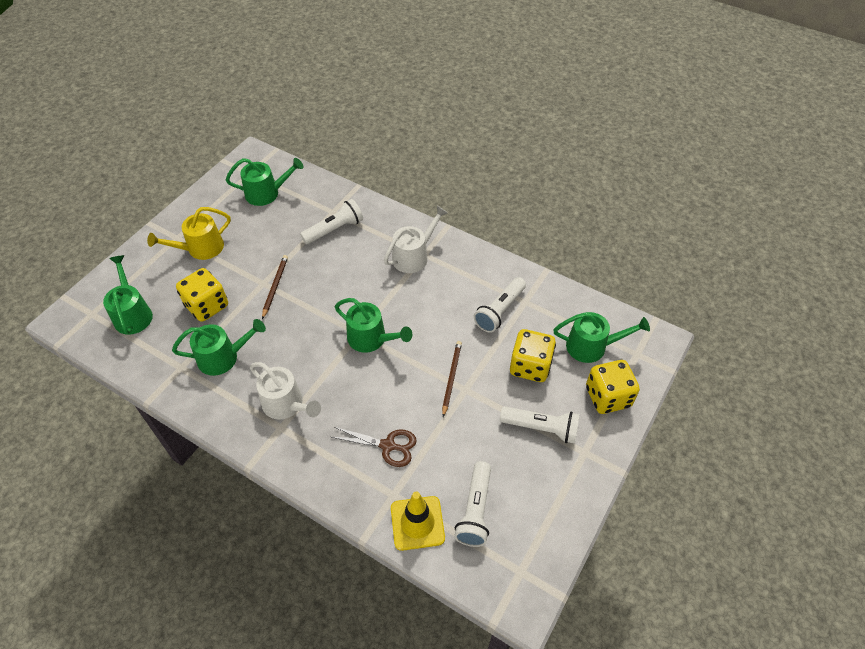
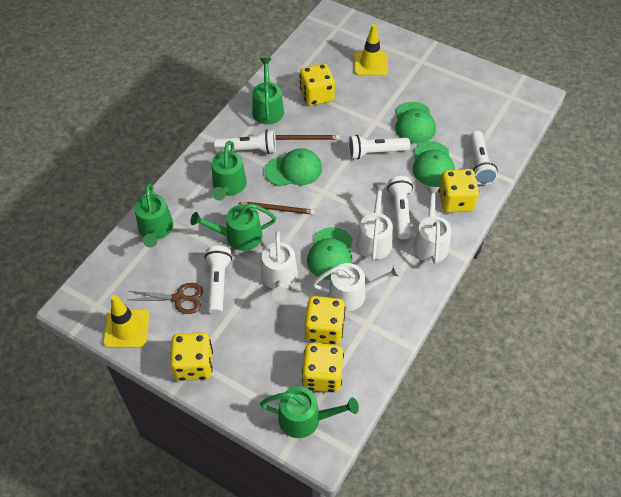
green cap: 0 -> 4
white flashlight: 4 -> 5
white watering can: 2 -> 4
yellow dice: 3 -> 5
yellow traffic cone: 1 -> 2
yellow watering can: 1 -> 0

